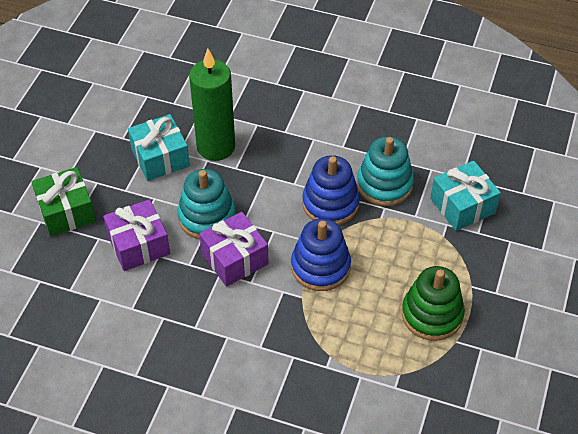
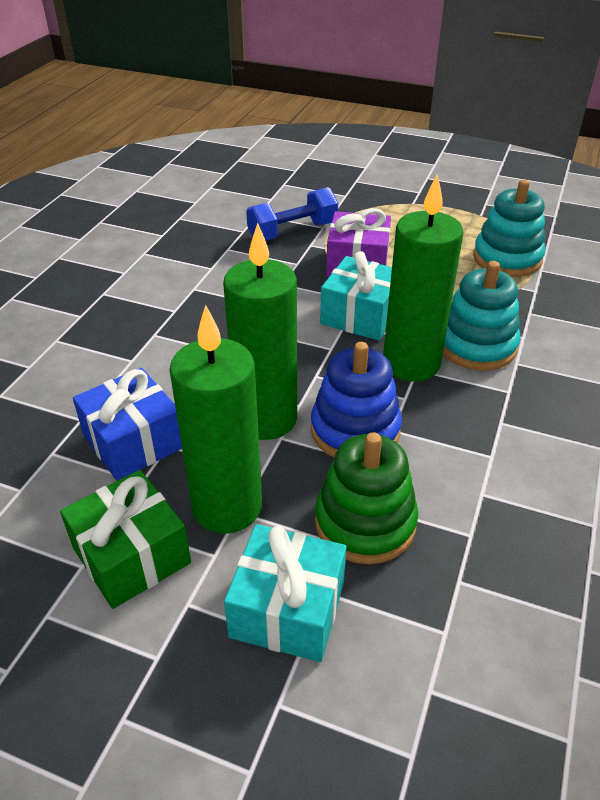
blue dumbbell: 0 -> 1
blue gift: 0 -> 1
blue stacking toy: 2 -> 1
green candle: 1 -> 3
purple gift: 2 -> 1

